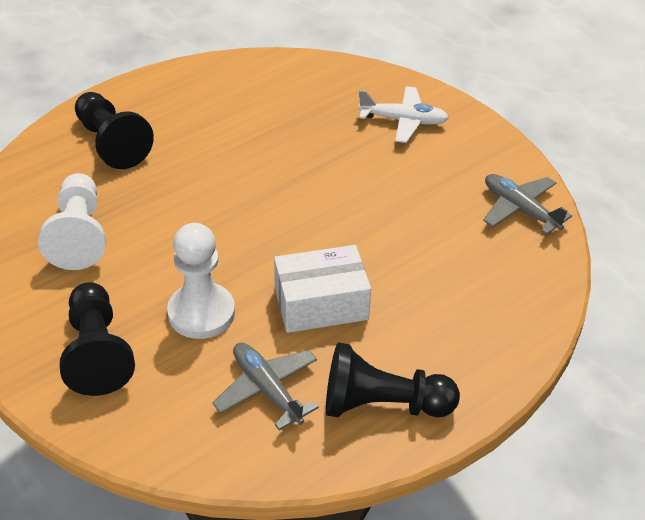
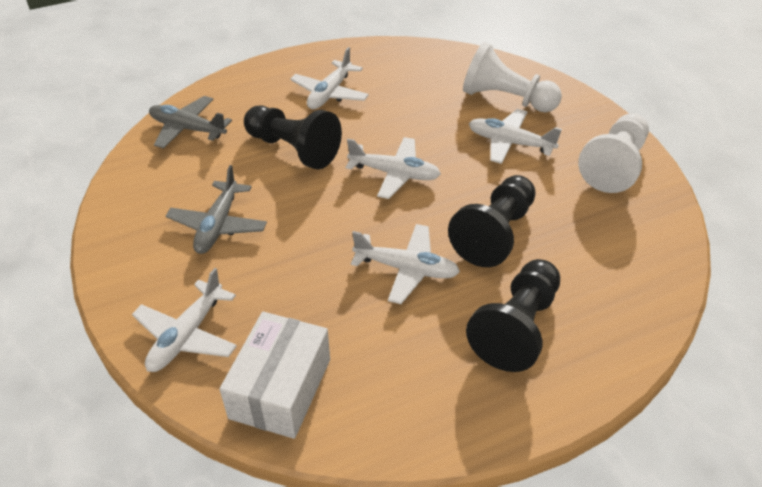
white plane: 1 -> 5

